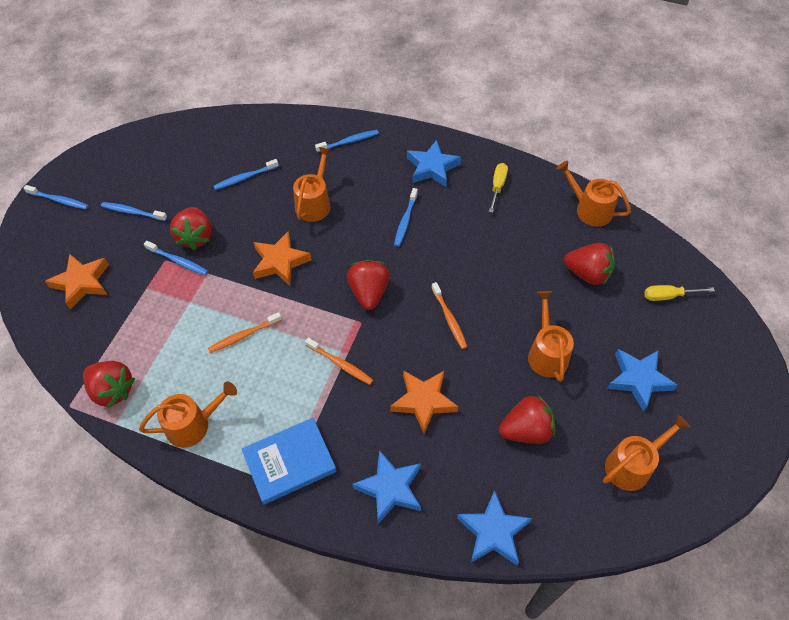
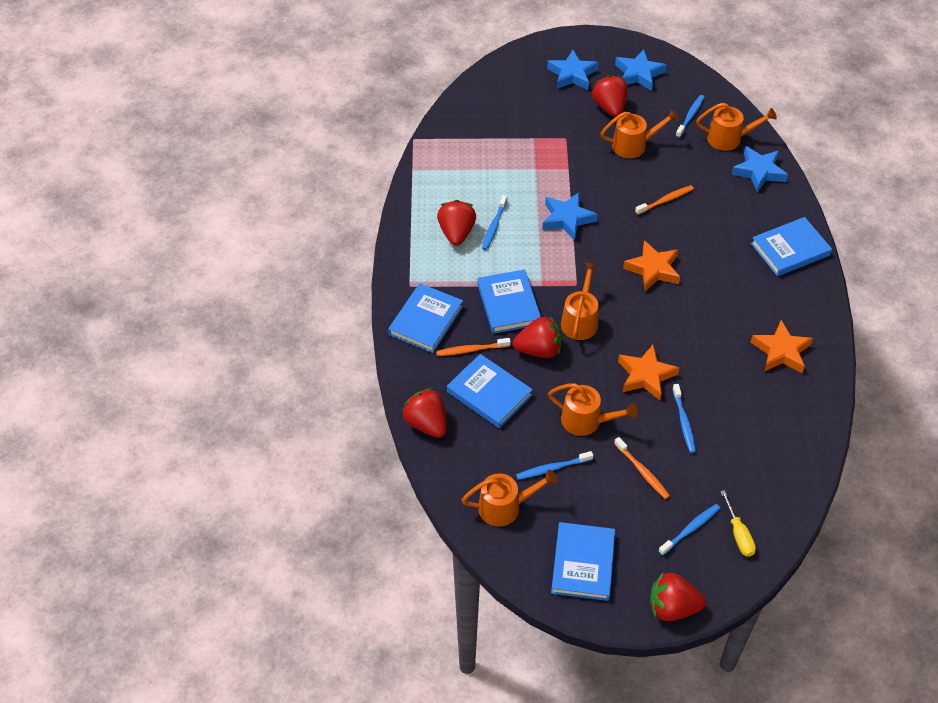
blue book: 1 -> 5
blue toothbrush: 6 -> 5
yellow screwdriver: 2 -> 1

